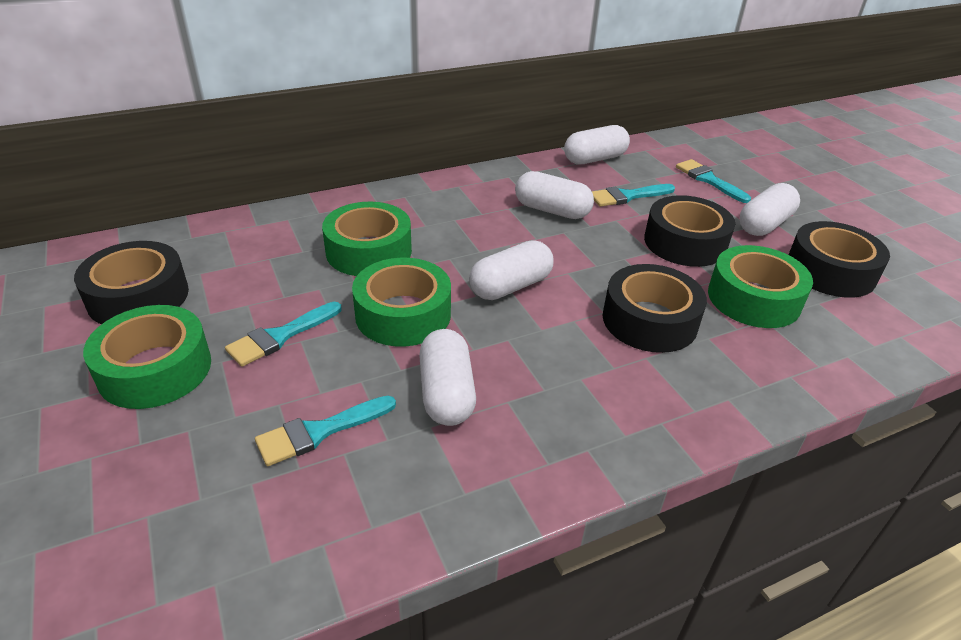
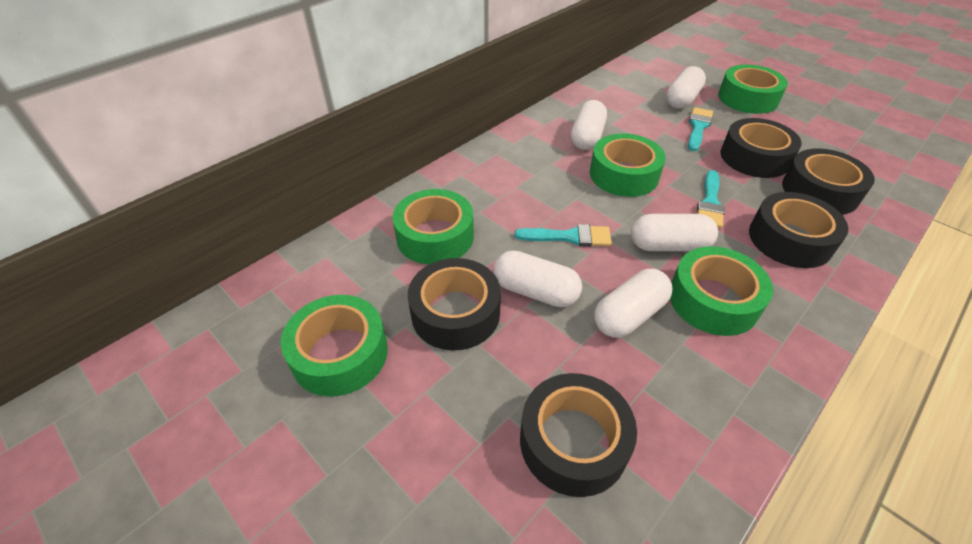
black tape: 4 -> 5
green tape: 4 -> 5
turquoise brush: 4 -> 3

